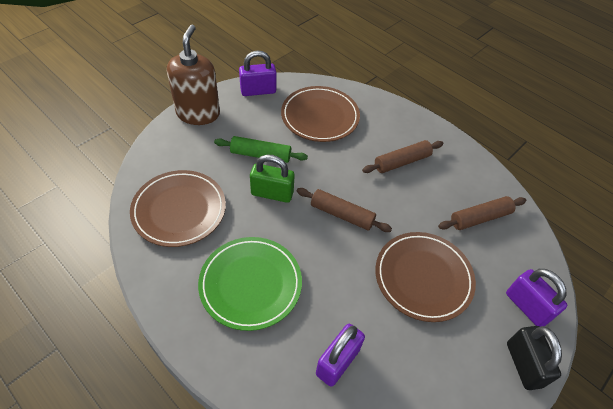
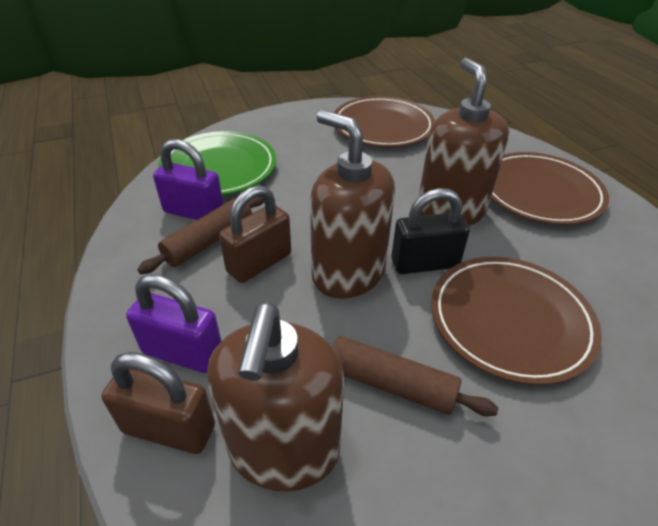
brown padlock: 0 -> 2
brown rolling pin: 3 -> 2
brown soap dispenser: 1 -> 3
green padlock: 1 -> 0
green rolling pin: 1 -> 0
purple padlock: 3 -> 2

